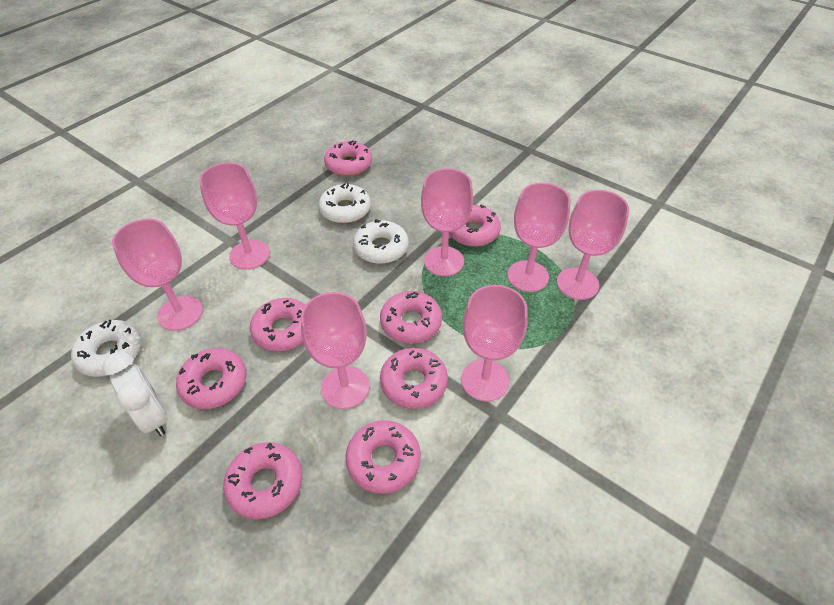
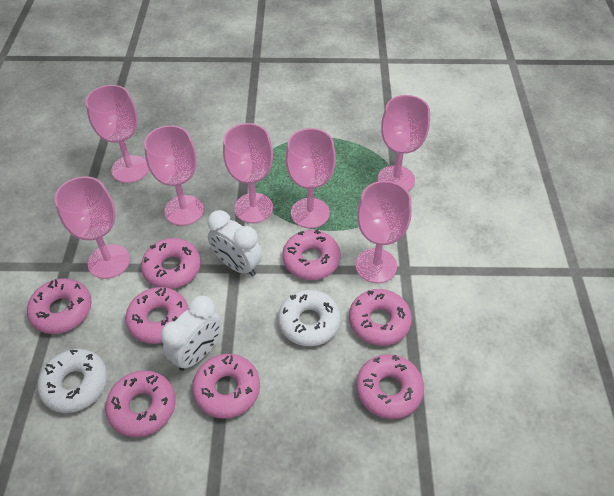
white clock: 1 -> 2
white donut: 3 -> 2

